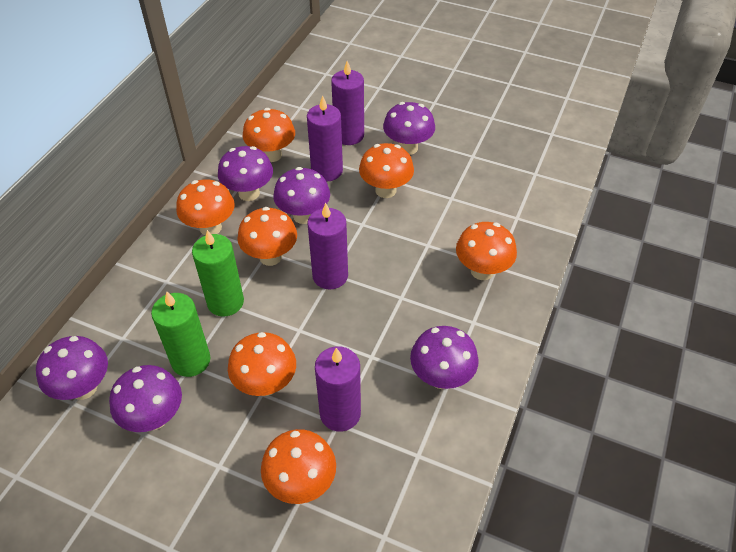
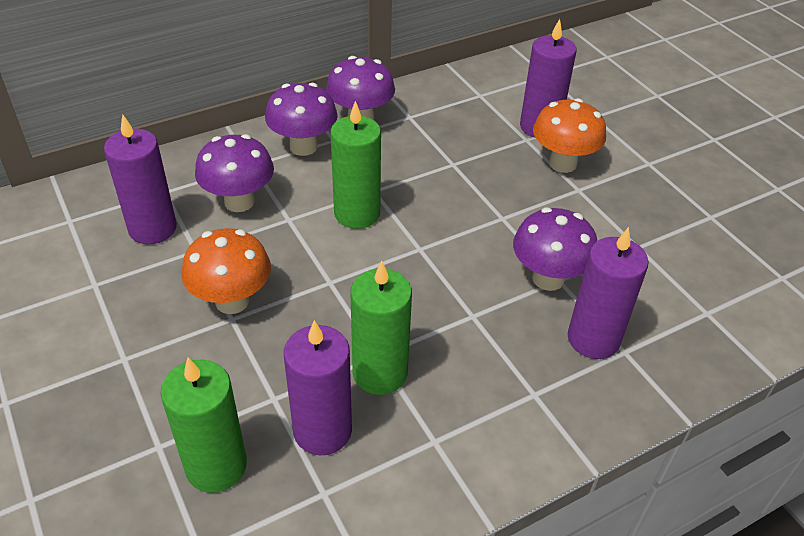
green candle: 2 -> 3
orange mushroom: 7 -> 2
purple mushroom: 6 -> 4

